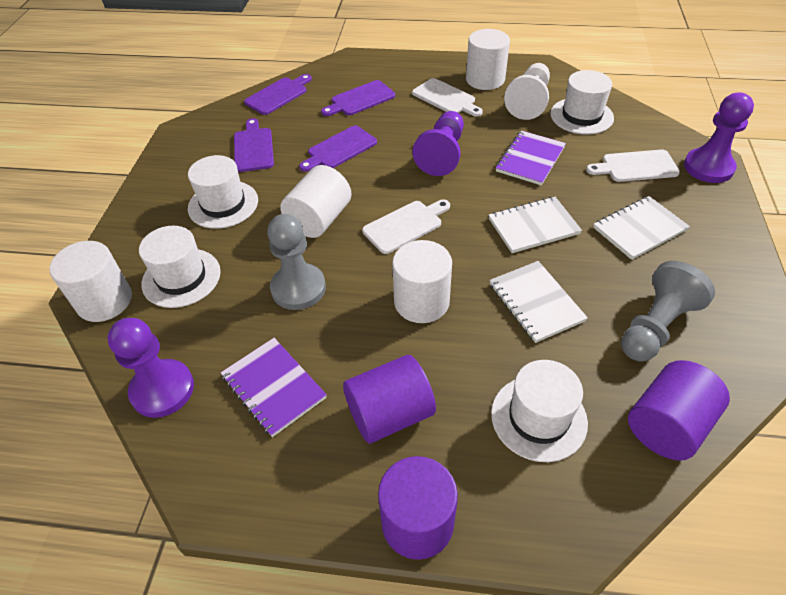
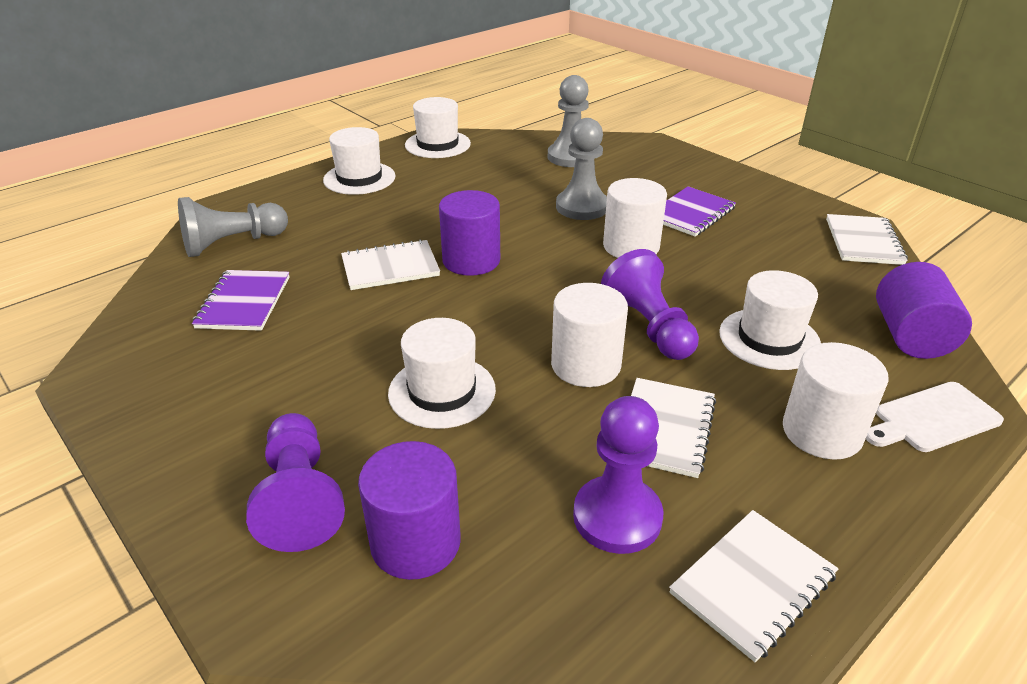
grey pawn: 2 -> 3
purple cutting board: 4 -> 0
white cutting board: 3 -> 1
white cylinder: 4 -> 3
white notebook: 3 -> 4
white pawn: 1 -> 0

